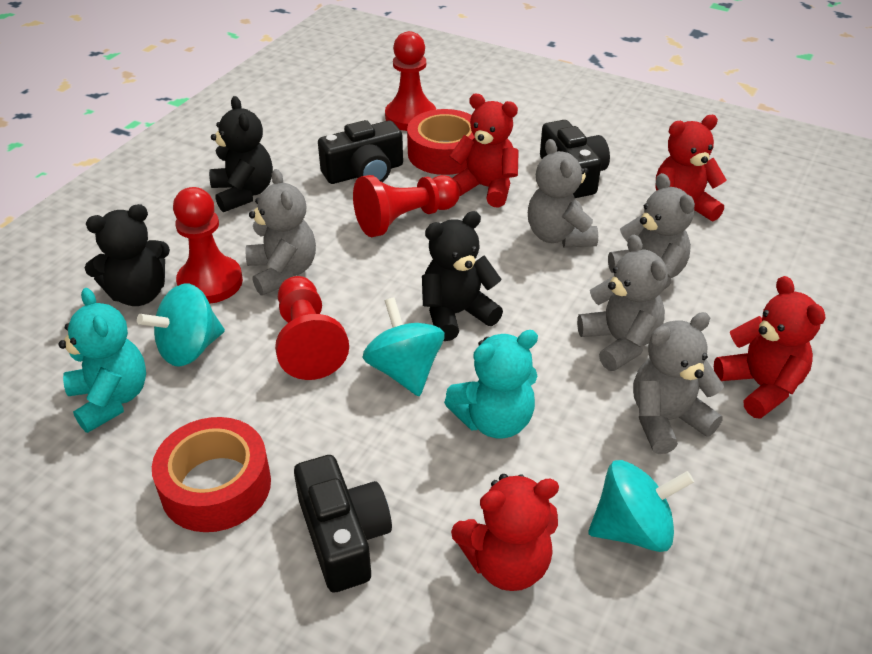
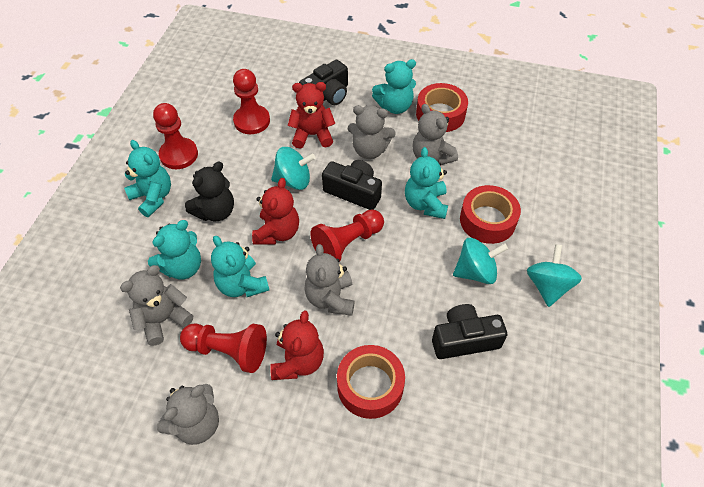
black teddy bear: 3 -> 1
red tape: 2 -> 3
red teddy bear: 4 -> 3
turquoise teddy bear: 2 -> 5

